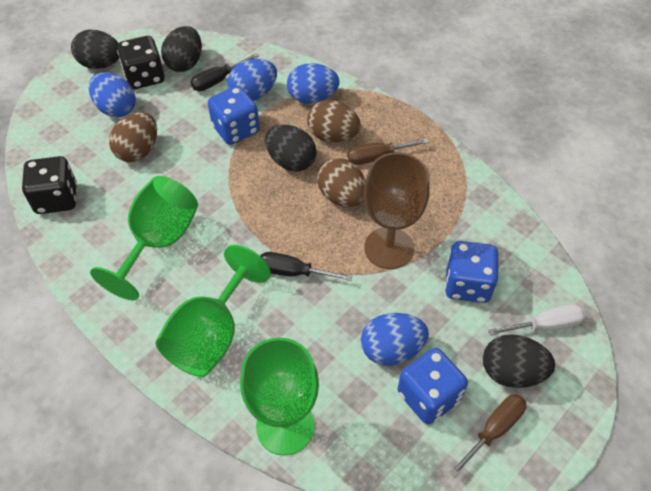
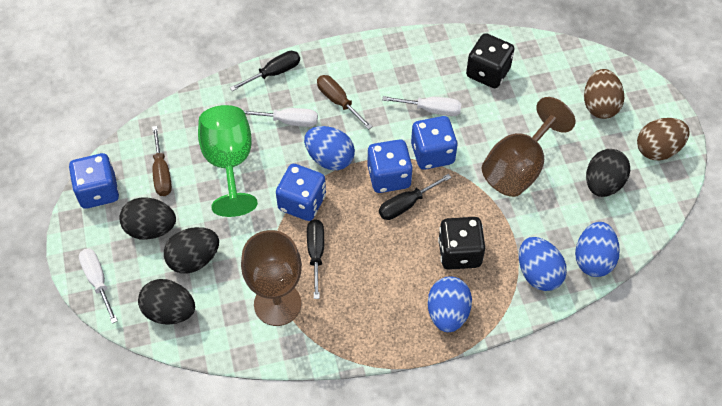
black screwdriver: 2 -> 3
blue dice: 3 -> 4
brown egg: 3 -> 2
brown goblet: 1 -> 2
green goblet: 3 -> 1
white screwdriver: 1 -> 3

